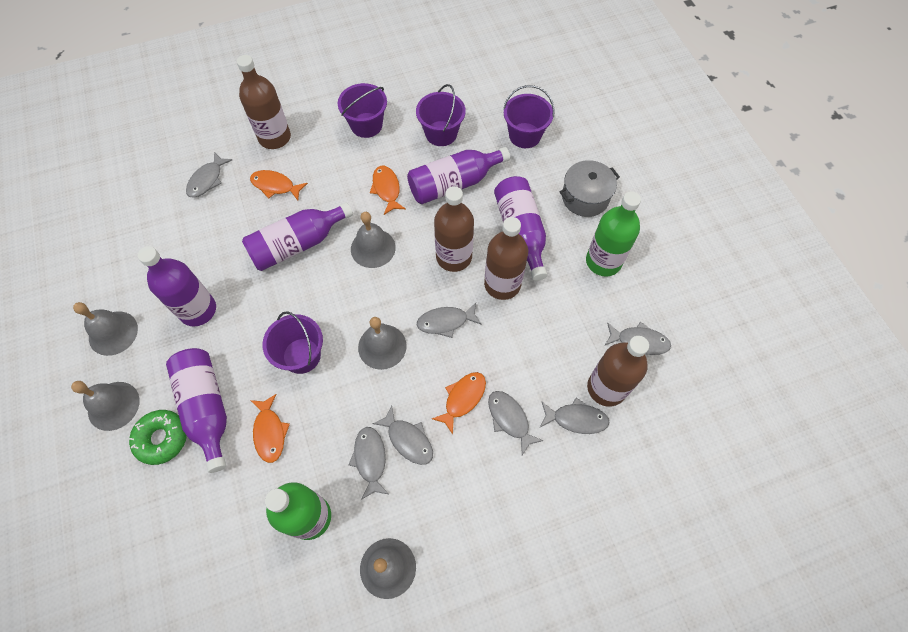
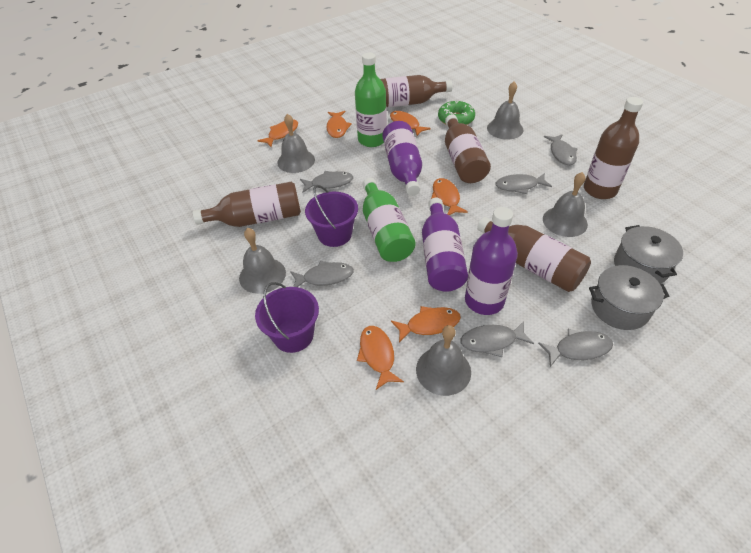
brown bottle: 4 -> 5
grey fish: 7 -> 6
grey pot: 1 -> 2
orange fish: 4 -> 6
purple bottle: 5 -> 3
purple bucket: 4 -> 2

